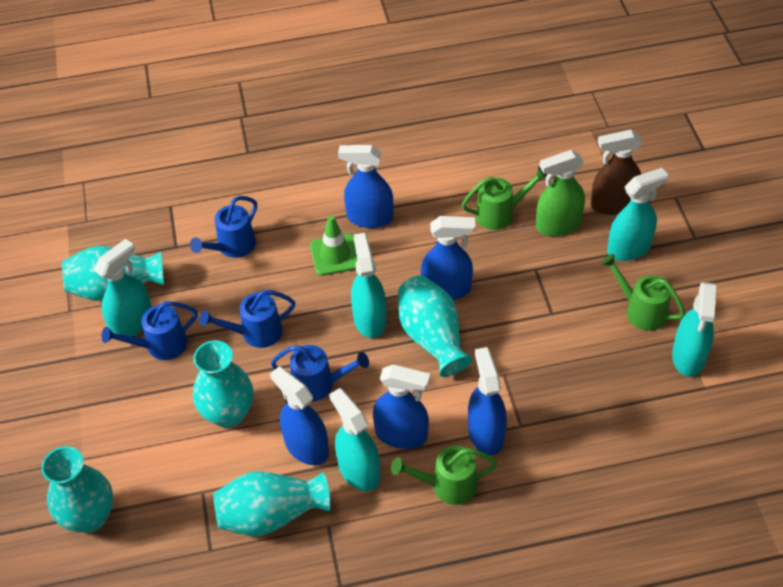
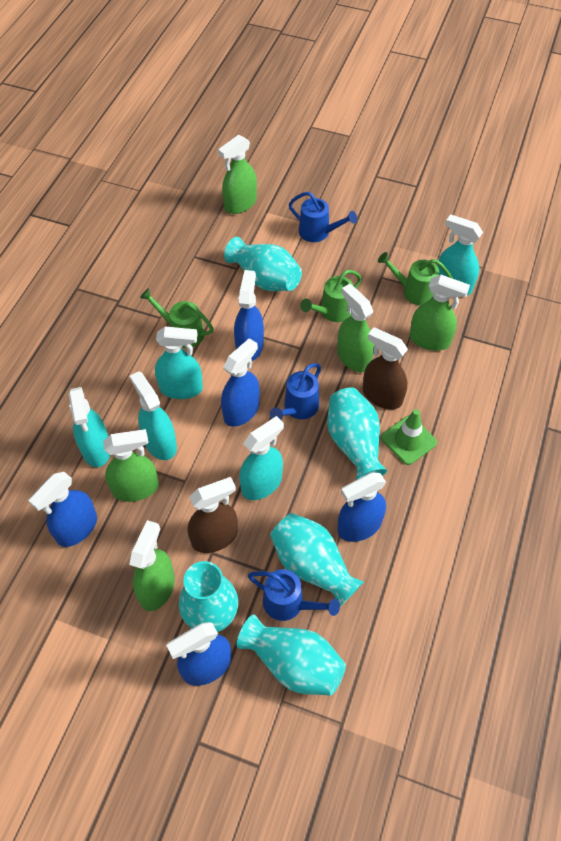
blue watering can: 4 -> 3
brown spray bottle: 1 -> 2
green spray bottle: 1 -> 5

